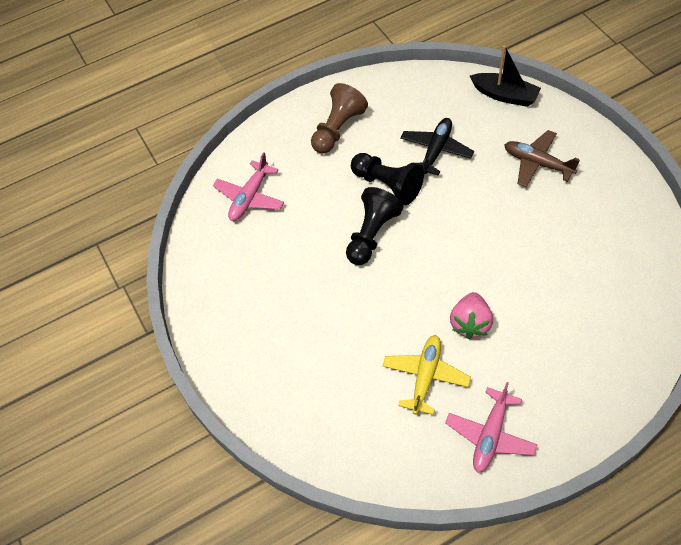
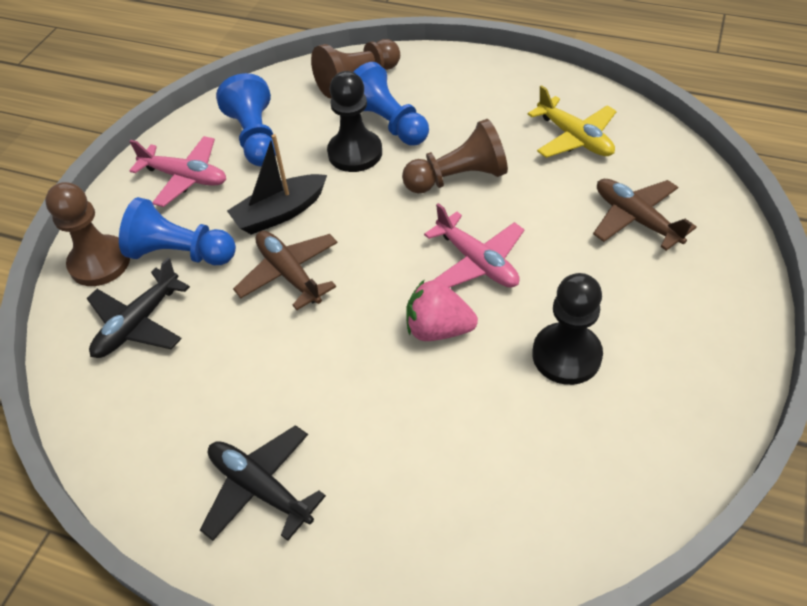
black plane: 1 -> 2
blue pawn: 0 -> 3
brown pawn: 1 -> 3
brown plane: 1 -> 2

